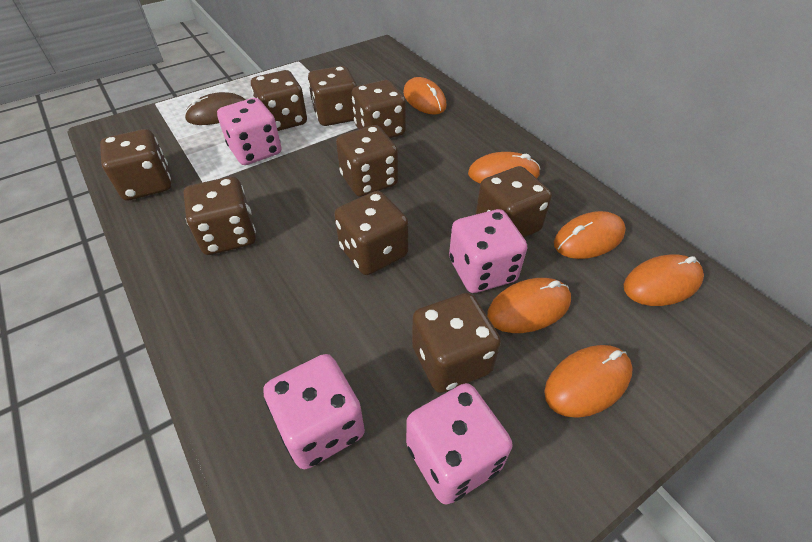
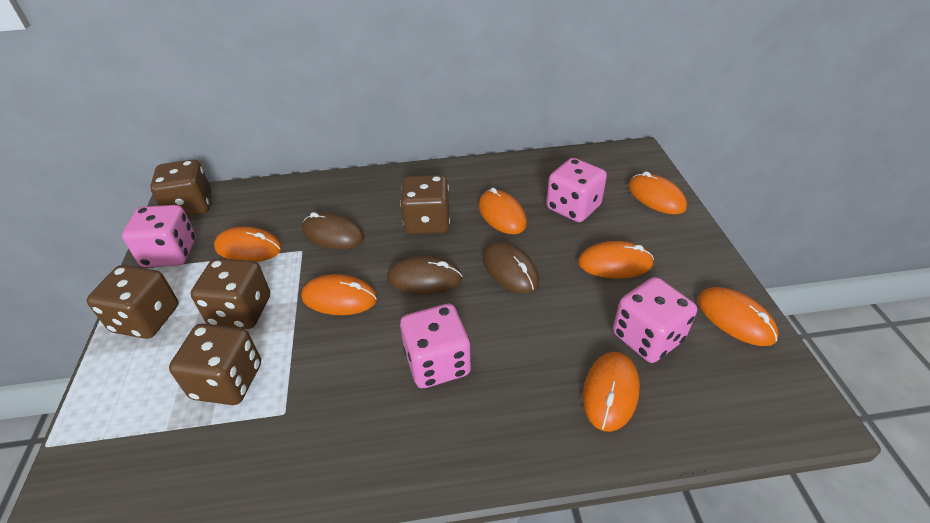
brown dice: 9 -> 5
brown mouse: 1 -> 3
orange mouse: 6 -> 7

